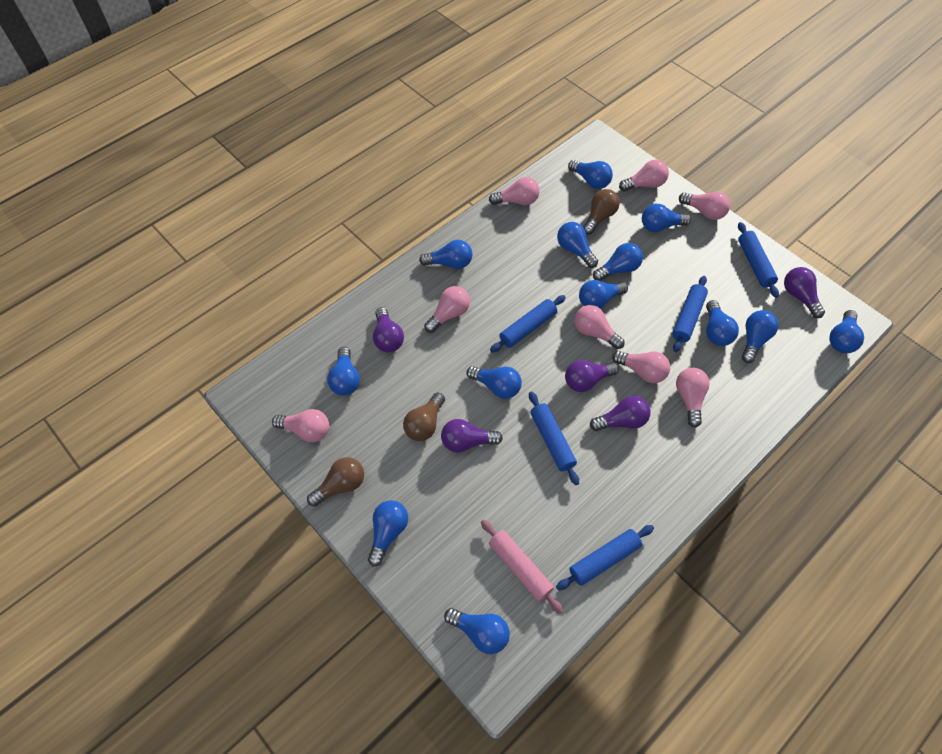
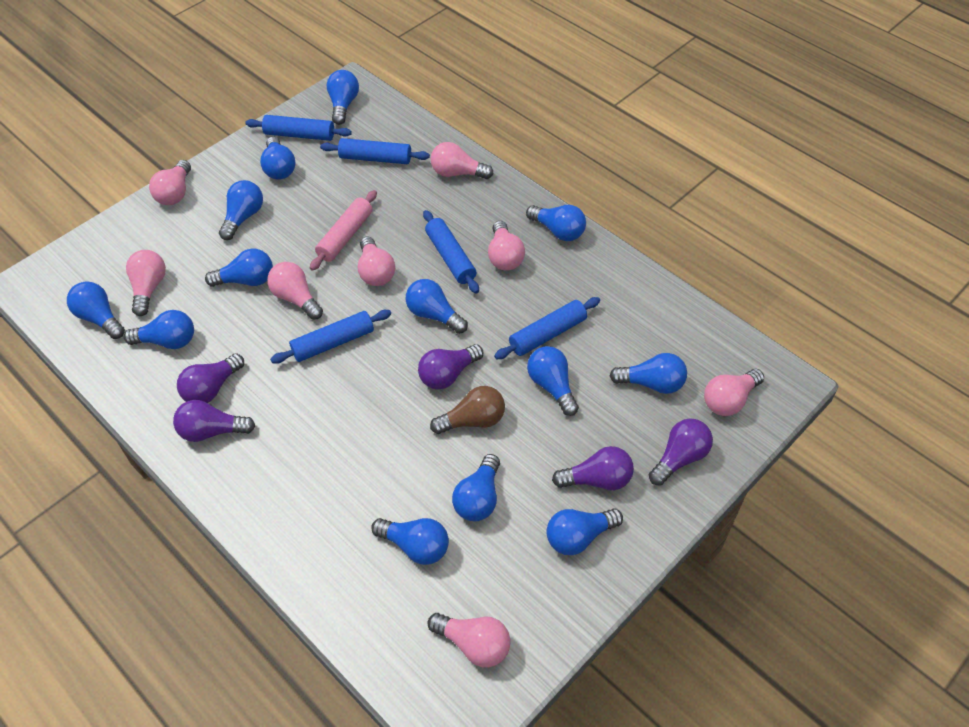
brown light bulb: 3 -> 1

